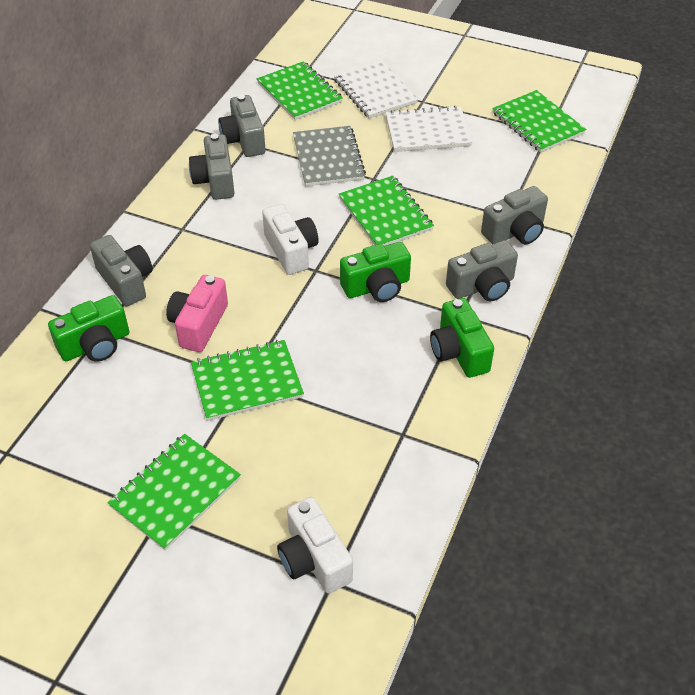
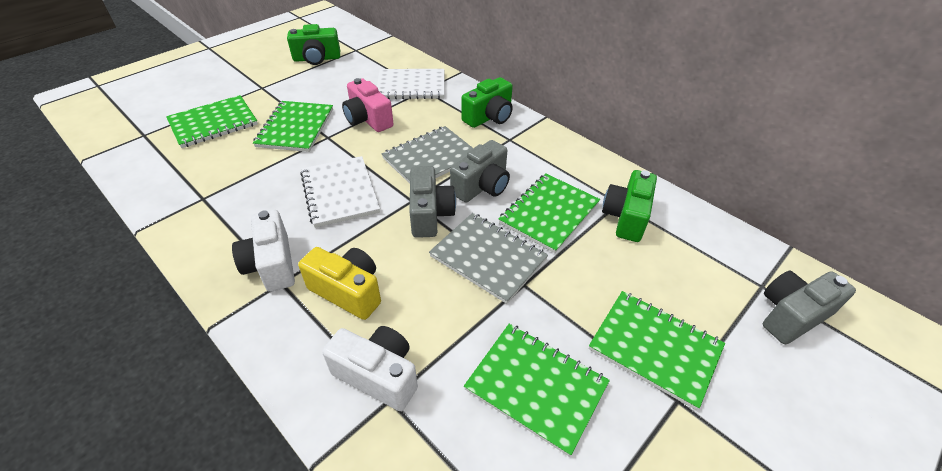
grey camera: 5 -> 3
grey notebook: 1 -> 2
yellow camera: 0 -> 1

